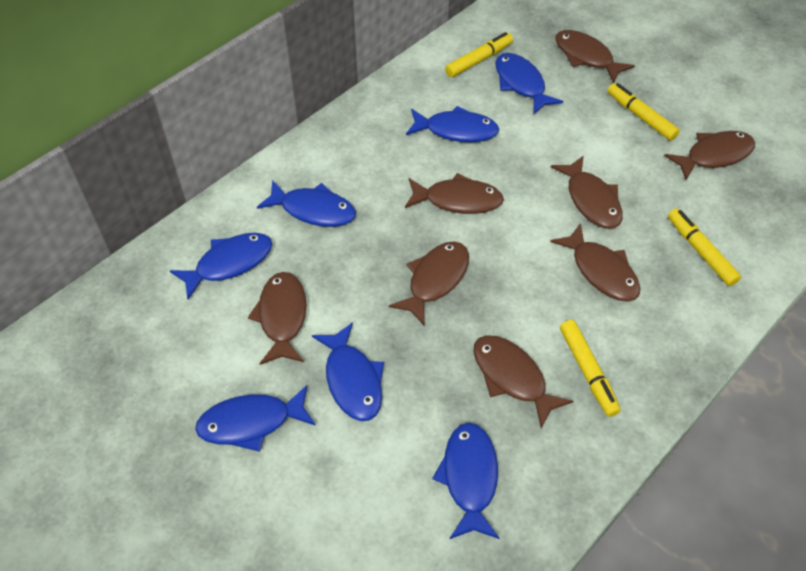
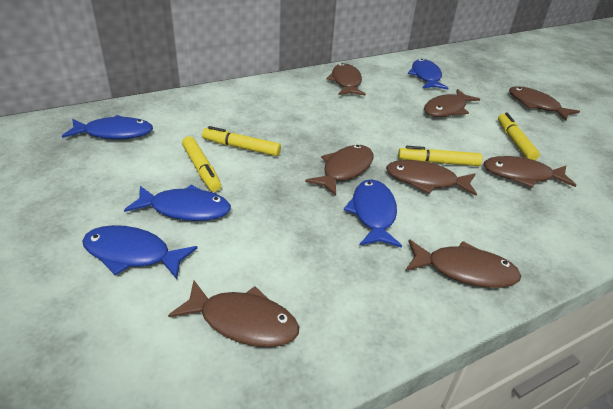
blue fish: 7 -> 5

